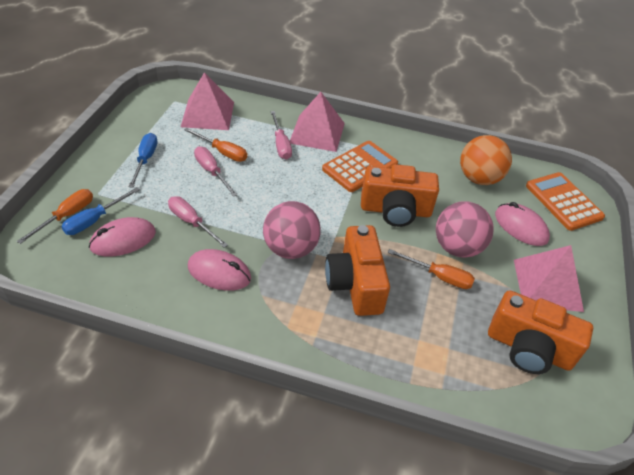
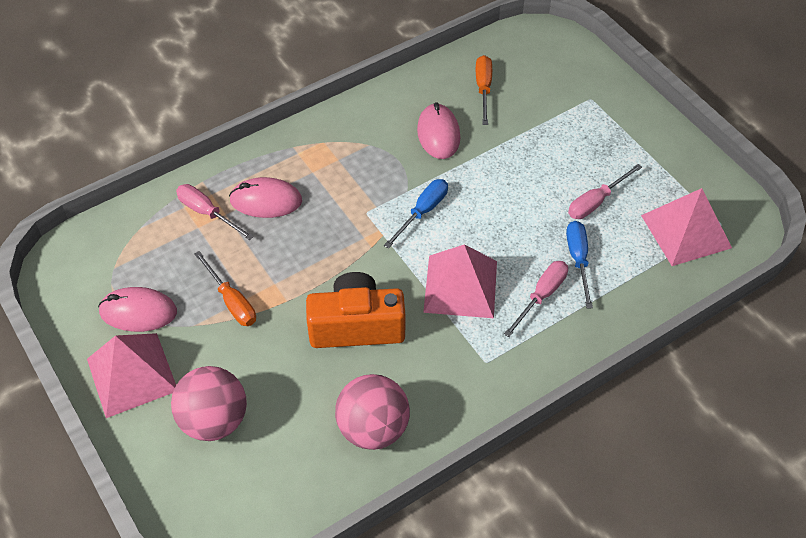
orange ball: 1 -> 0
orange calculator: 2 -> 0
orange camera: 3 -> 1
orange screwdriver: 3 -> 2

